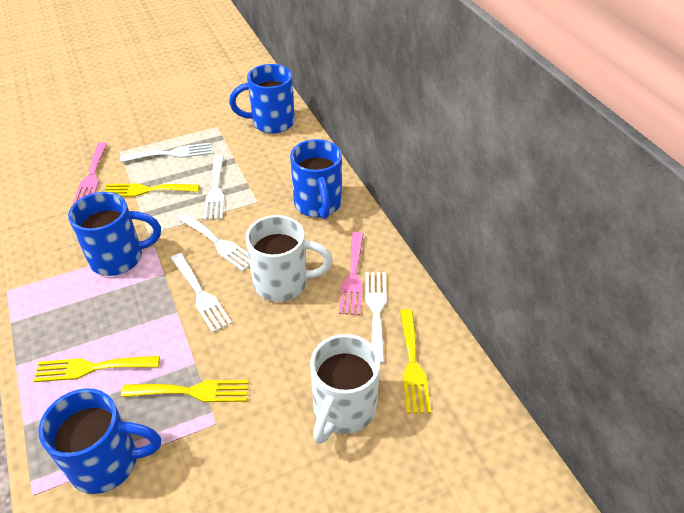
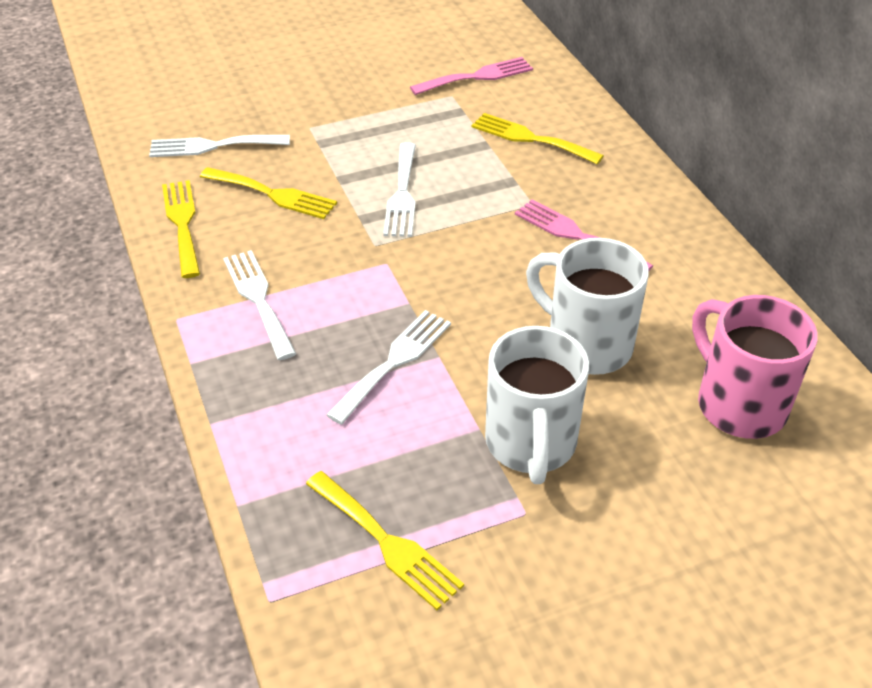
blue mug: 4 -> 0
pink mug: 0 -> 1
white fork: 5 -> 4

